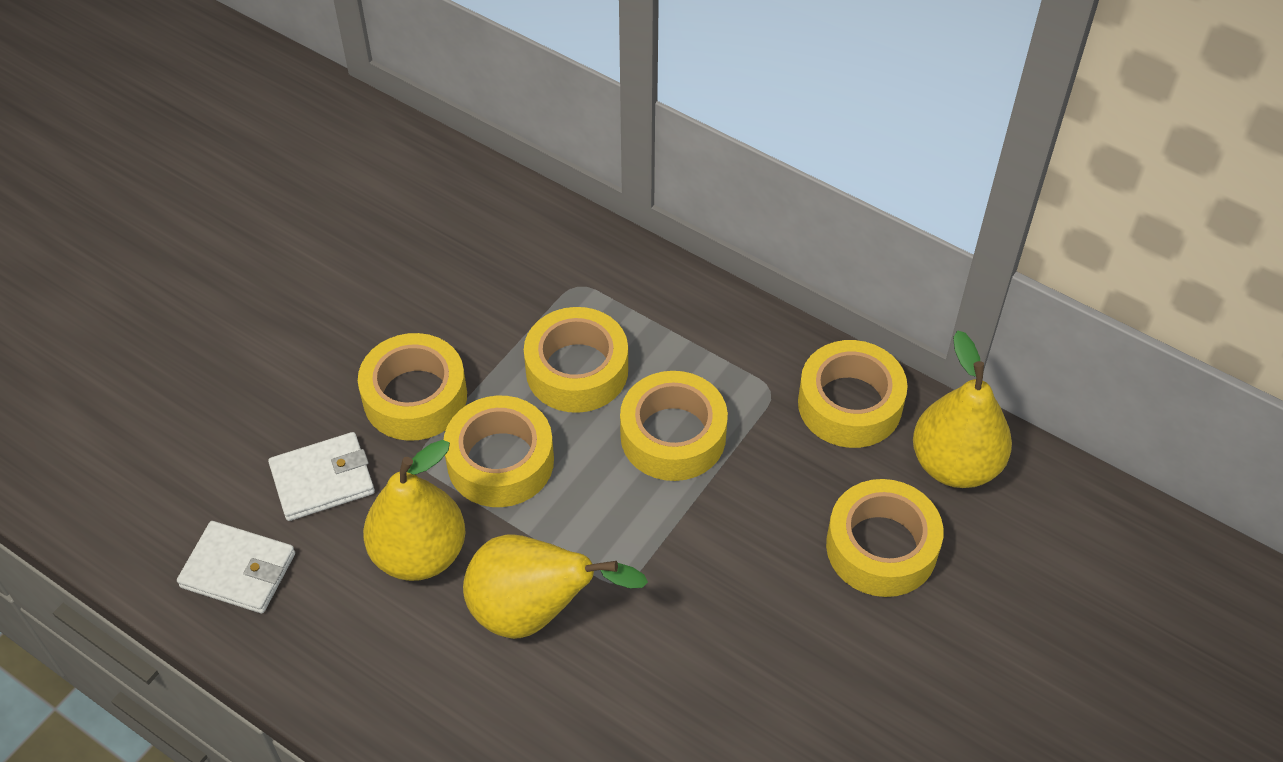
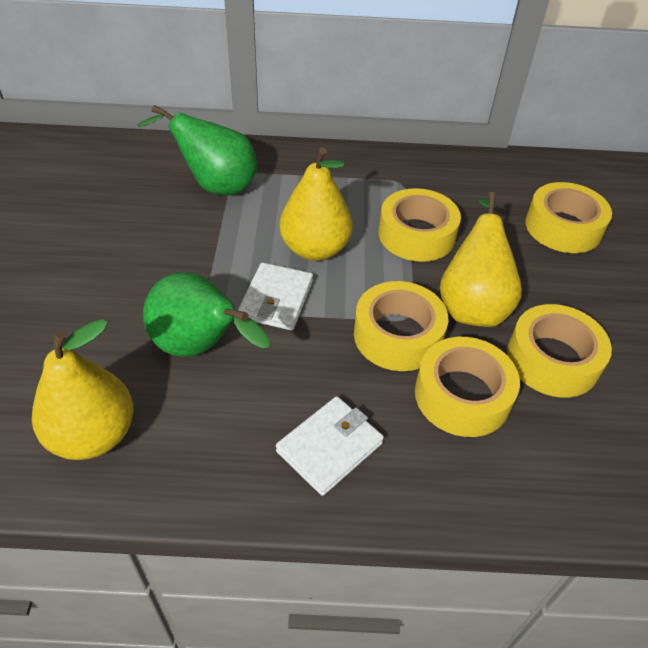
green pear: 0 -> 2
yellow tape: 6 -> 5

